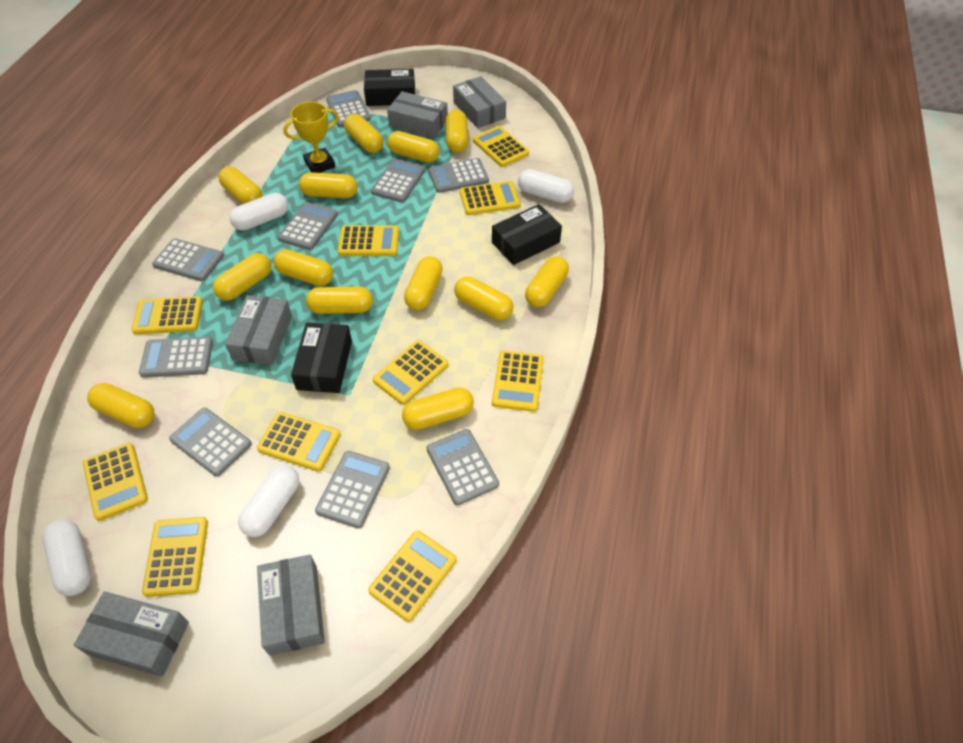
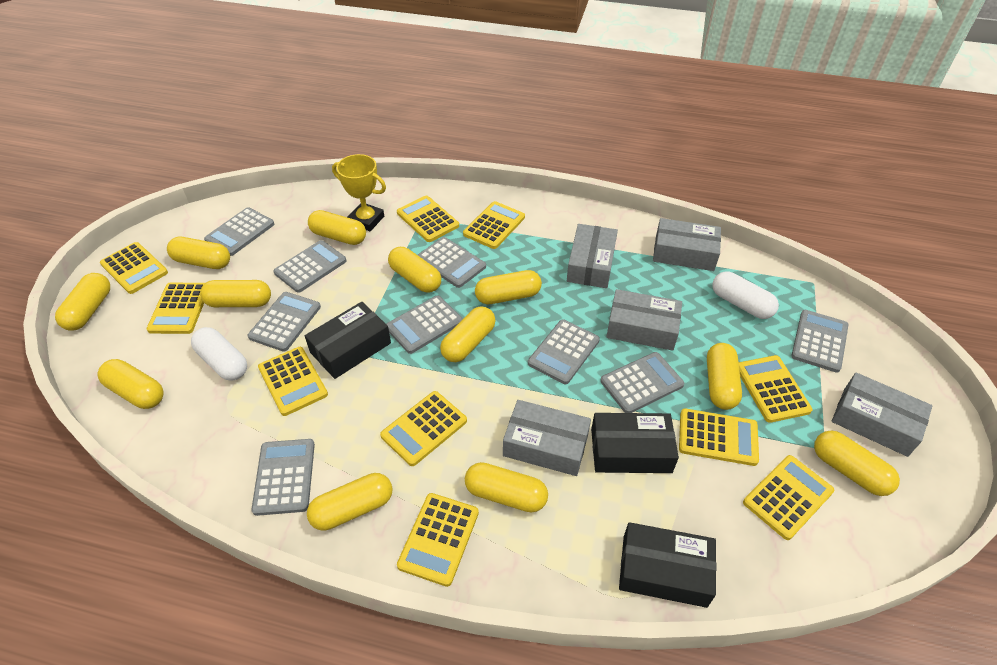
white capsule: 4 -> 2
yellow capsule: 13 -> 12

